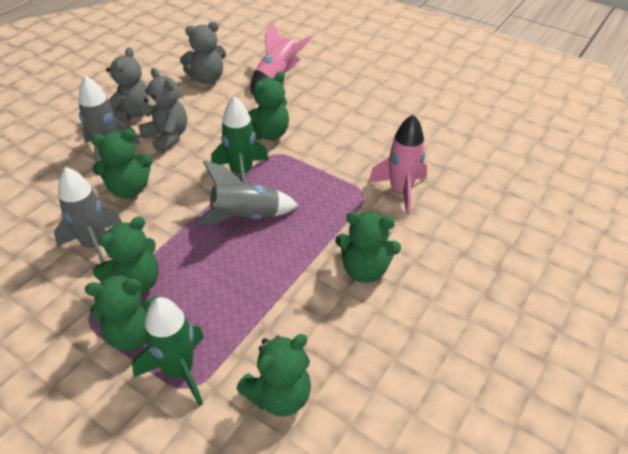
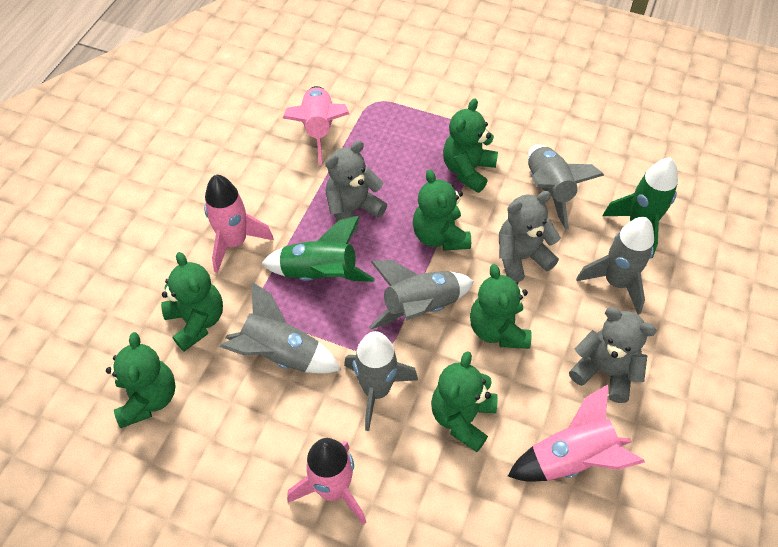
grey rocket: 3 -> 5
pink rocket: 2 -> 4

